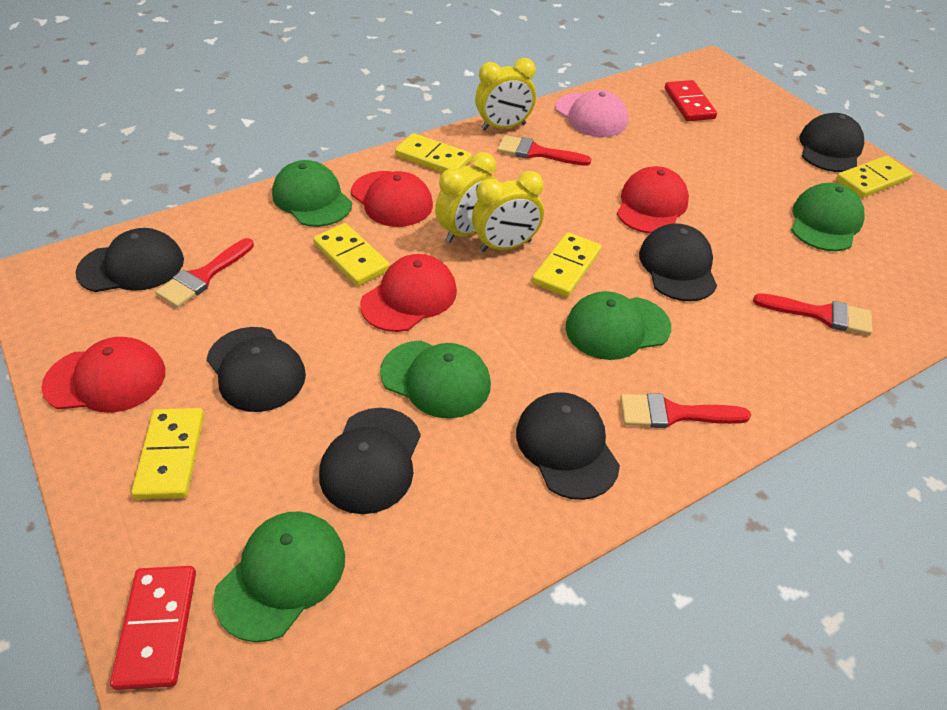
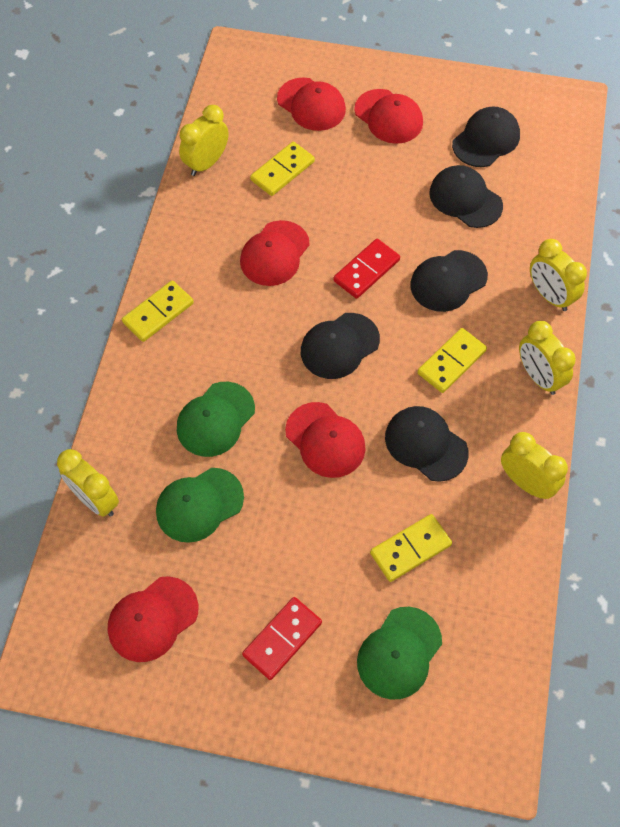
black cap: 6 -> 5
green cap: 5 -> 3
pink cap: 1 -> 0
red brush: 4 -> 0
red cap: 4 -> 5
yellow clock: 3 -> 5
yellow domino: 5 -> 4

